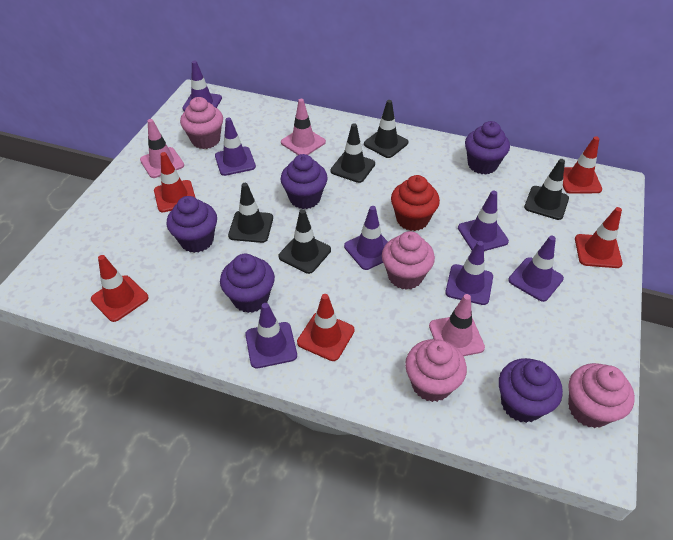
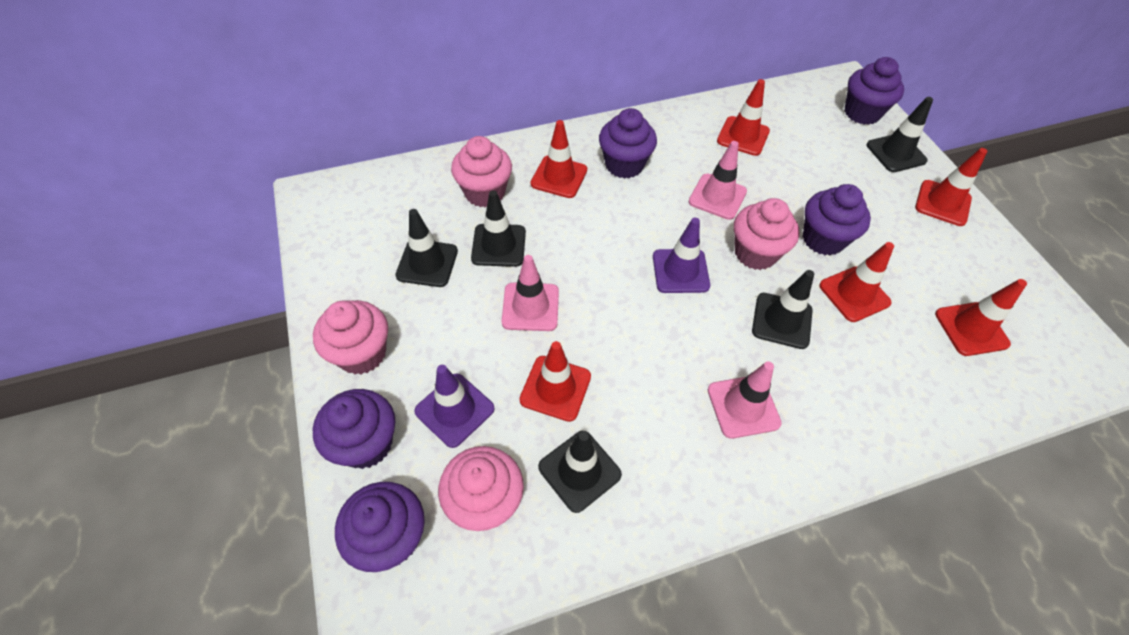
purple traffic cone: 7 -> 2
red cupcake: 1 -> 0
red traffic cone: 5 -> 6

